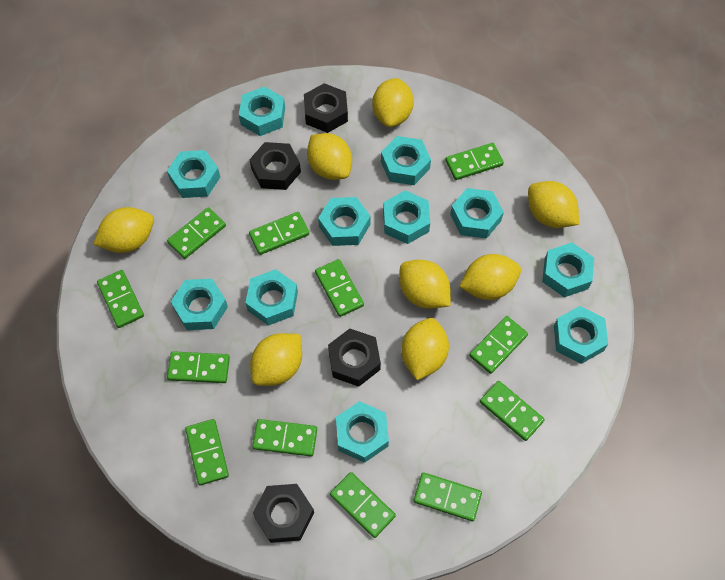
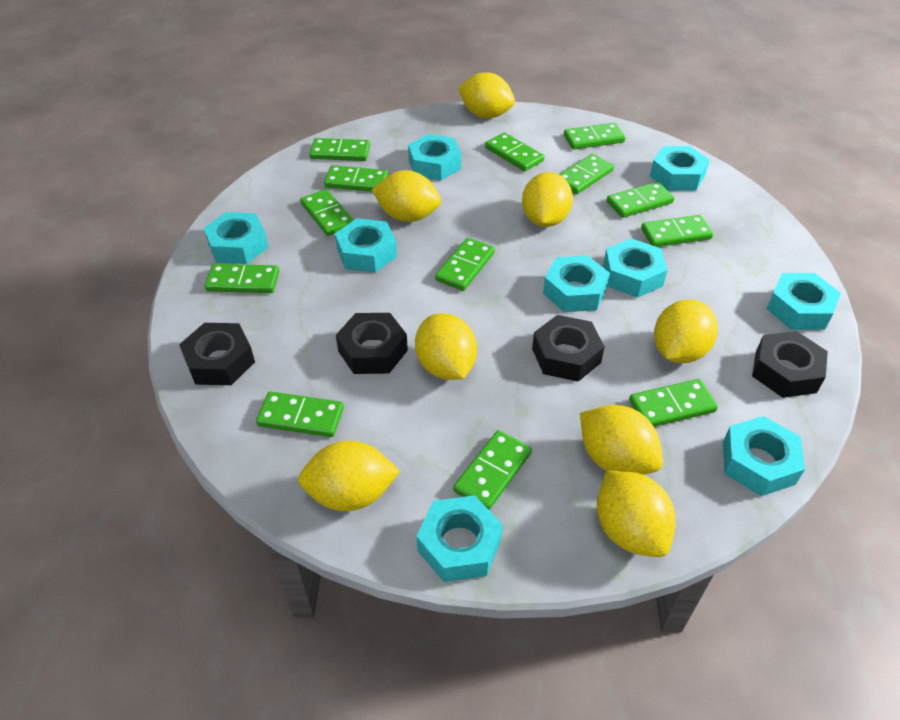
green domino: 12 -> 13
turquoise nut: 11 -> 9

